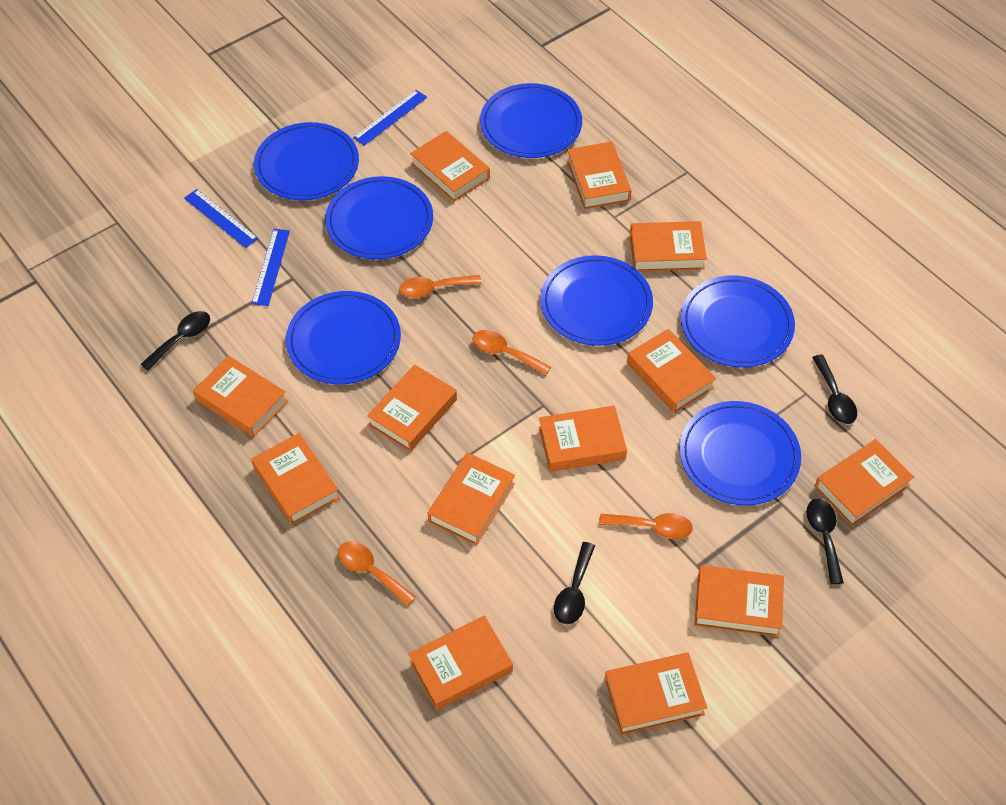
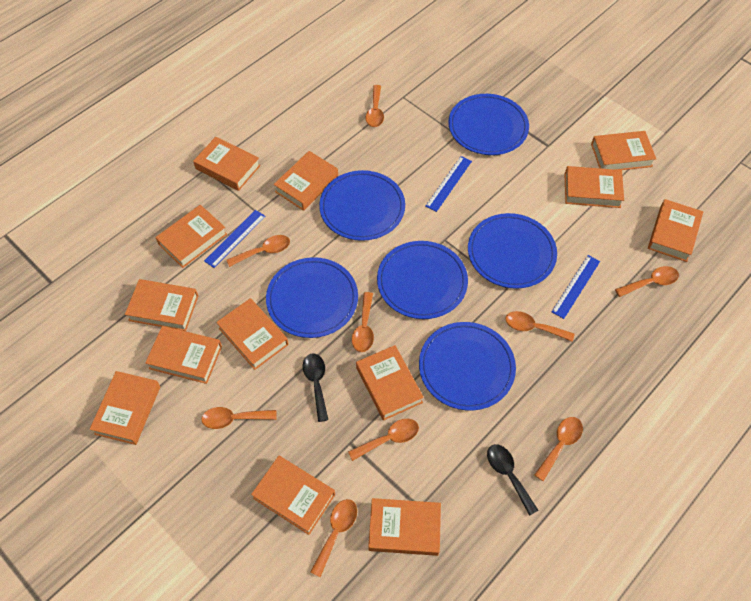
black spoon: 4 -> 2
blue plate: 7 -> 6
orange spoon: 4 -> 9

